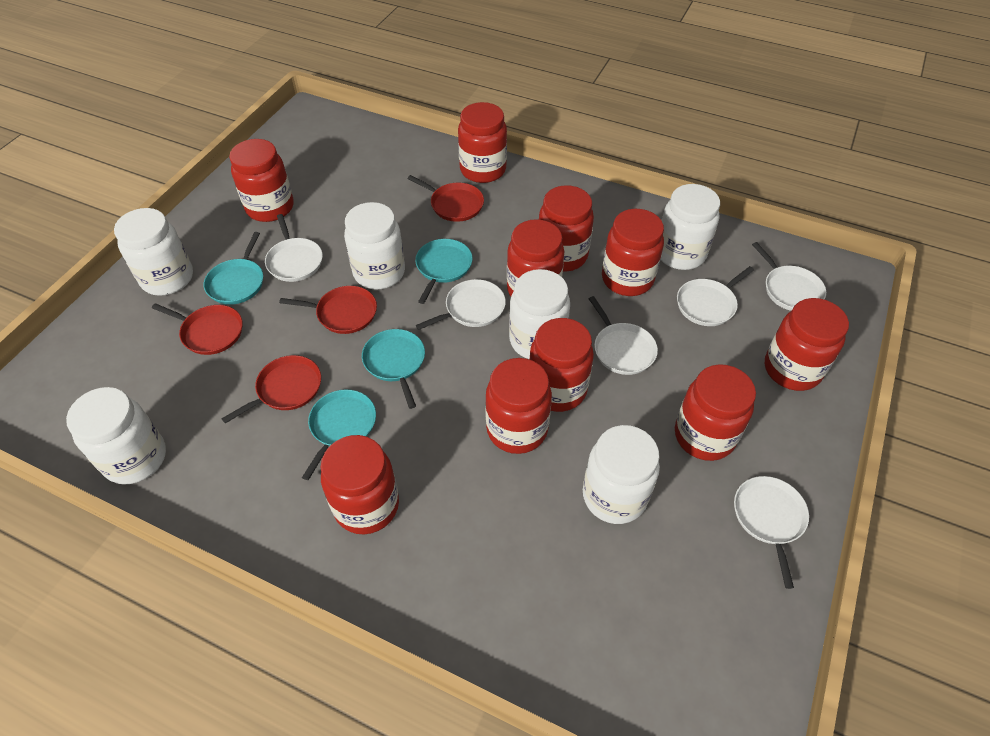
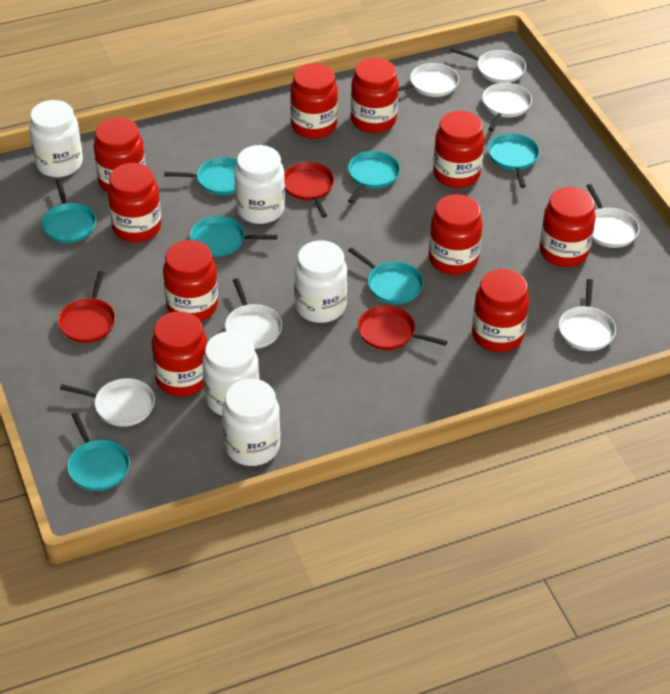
red pan: 4 -> 3
turquoise pan: 4 -> 7
white jar: 6 -> 5
white pan: 6 -> 7

